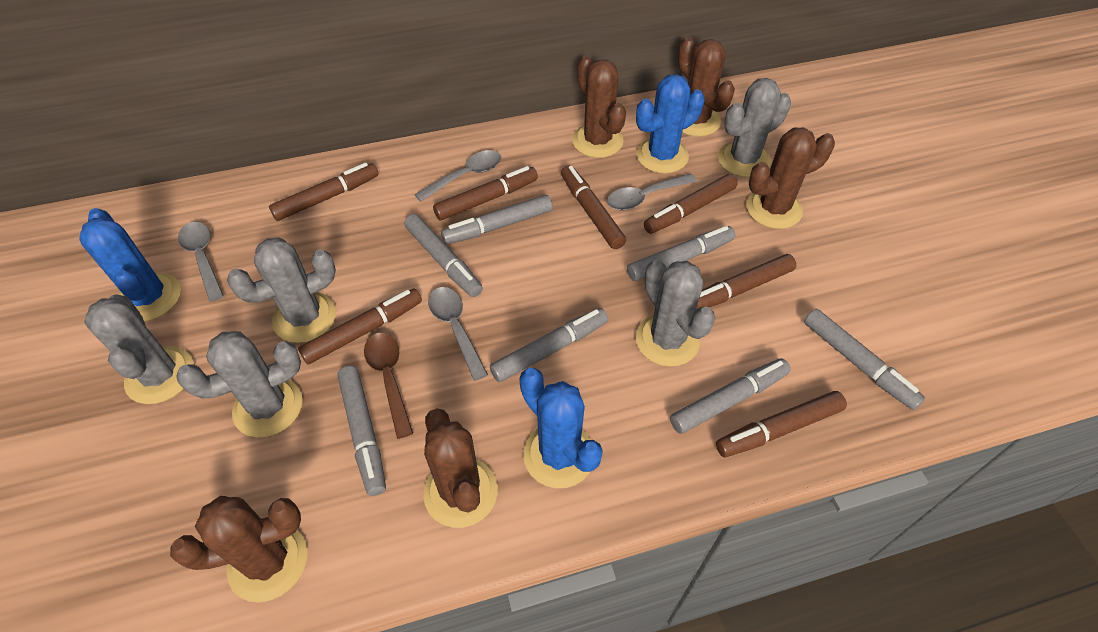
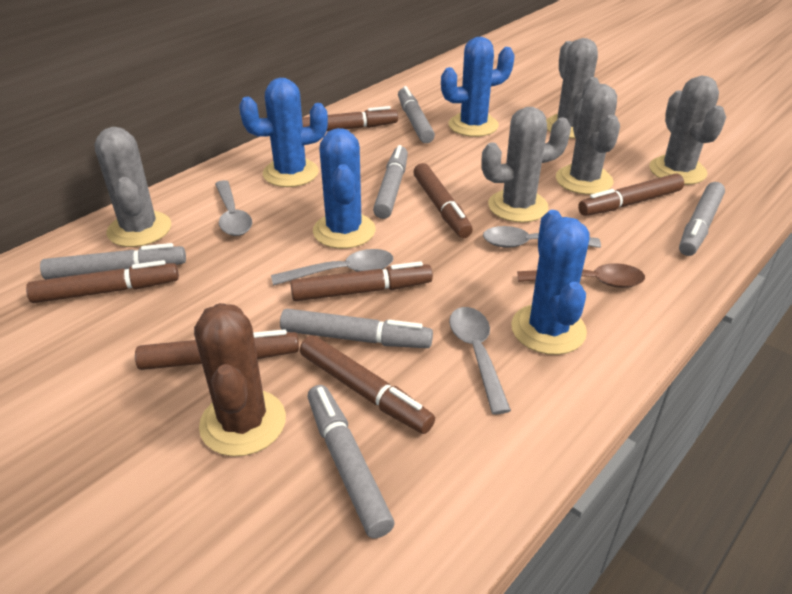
blue cactus: 3 -> 4
brown cactus: 5 -> 1
grey marker: 7 -> 6

